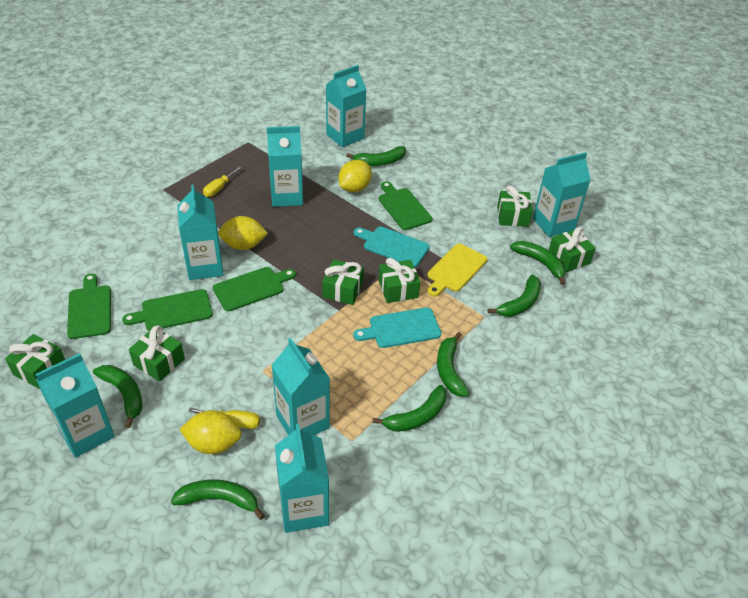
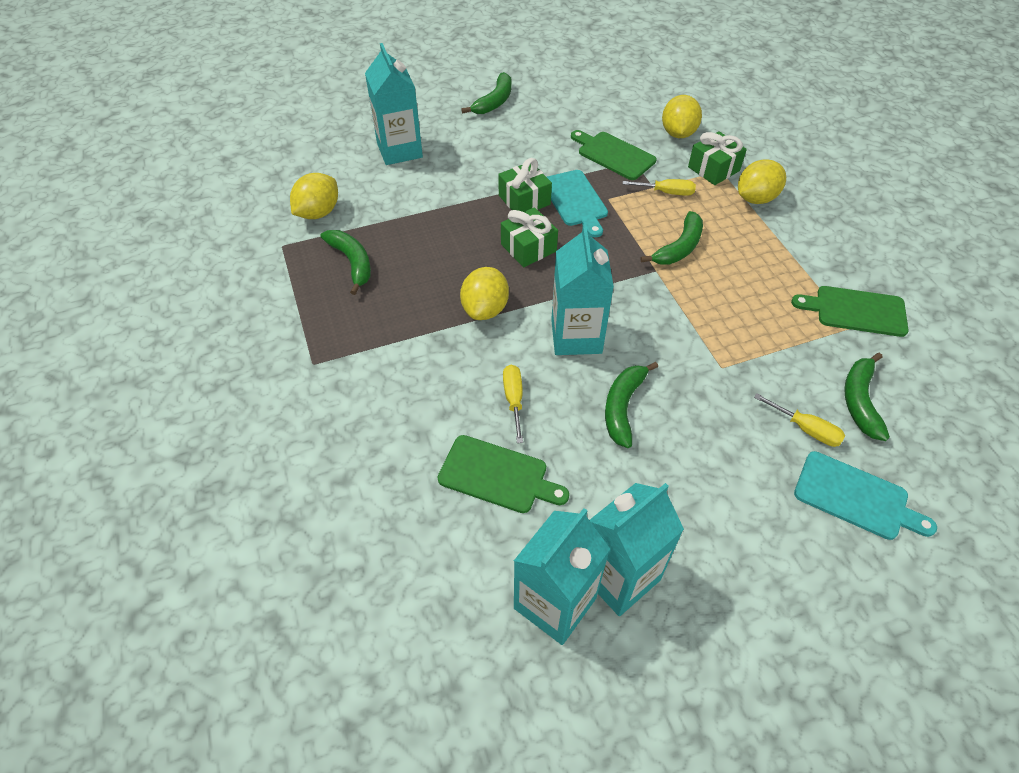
green banana: 7 -> 5
green cutting board: 4 -> 3
green gift: 6 -> 3
turquoise carton: 7 -> 4
yellow cutting board: 1 -> 0
yellow lemon: 3 -> 4
yellow screwdriver: 2 -> 3

